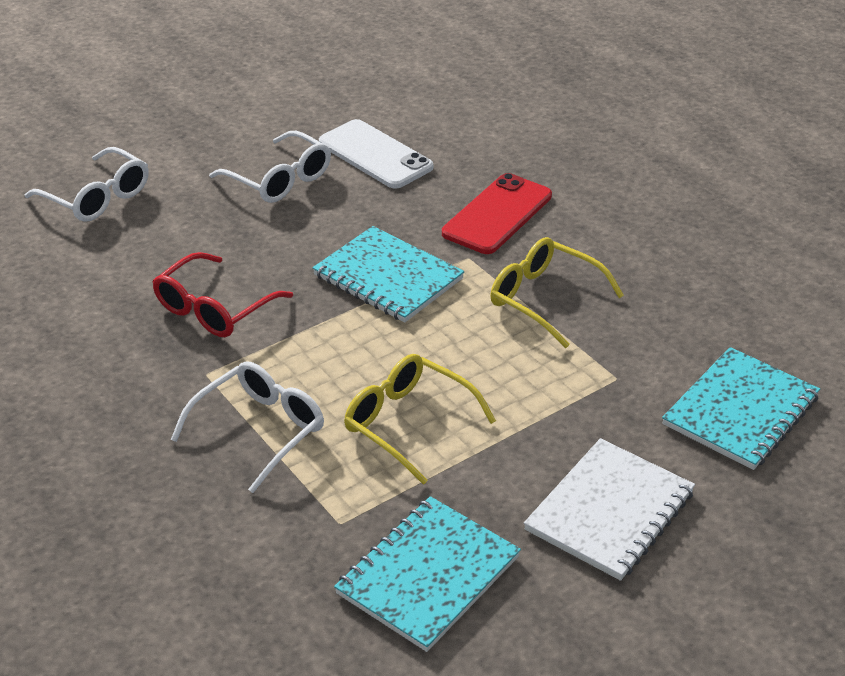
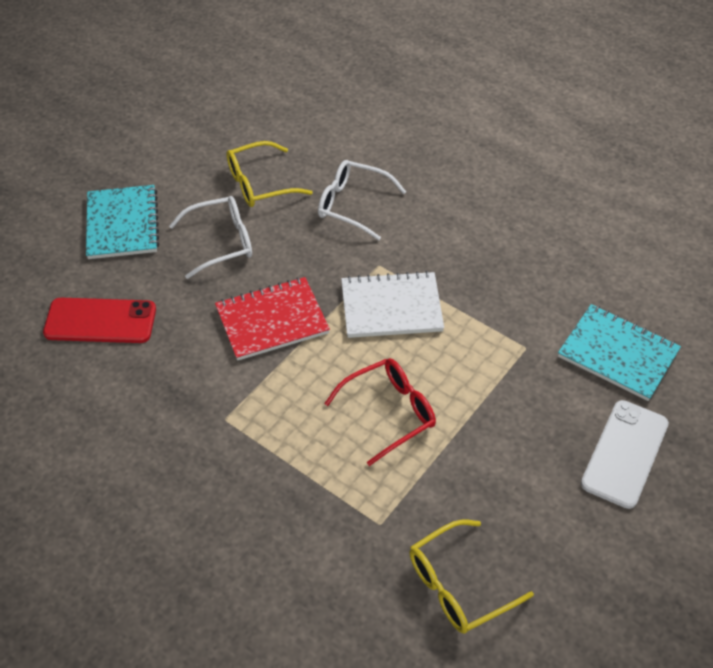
red notebook: 0 -> 1
turquoise notebook: 3 -> 2
white glasses: 3 -> 2

